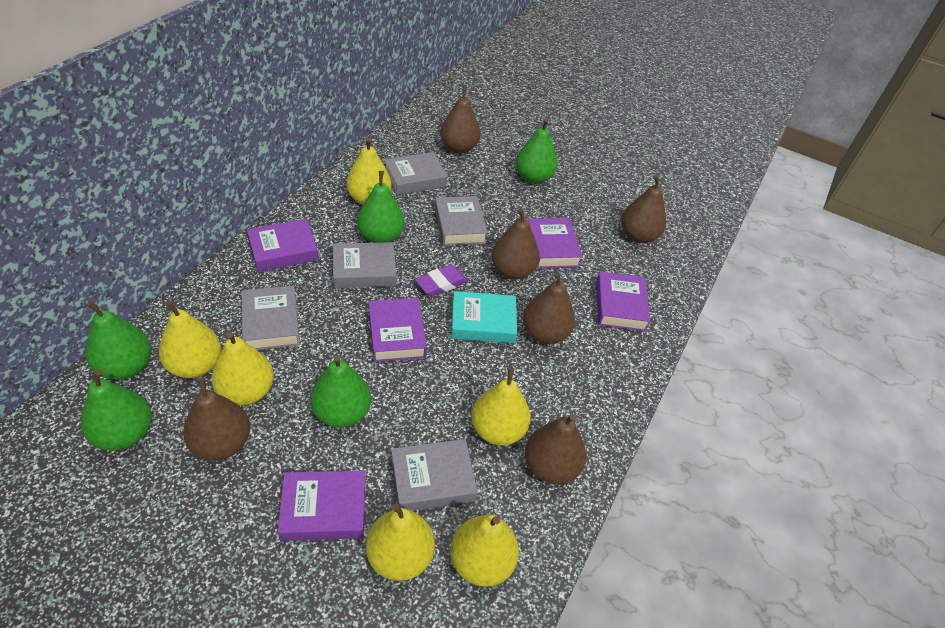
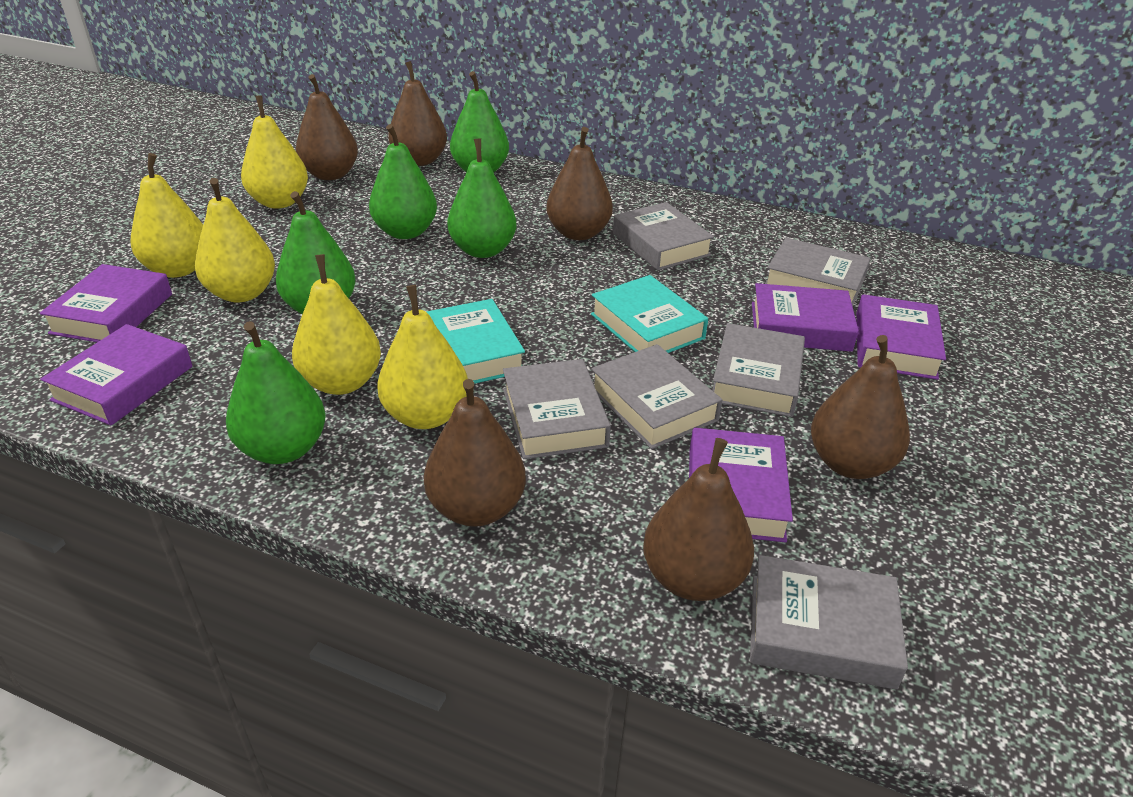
grey book: 5 -> 6
purple eraser: 1 -> 0
turquoise book: 1 -> 2
yellow pear: 6 -> 5

